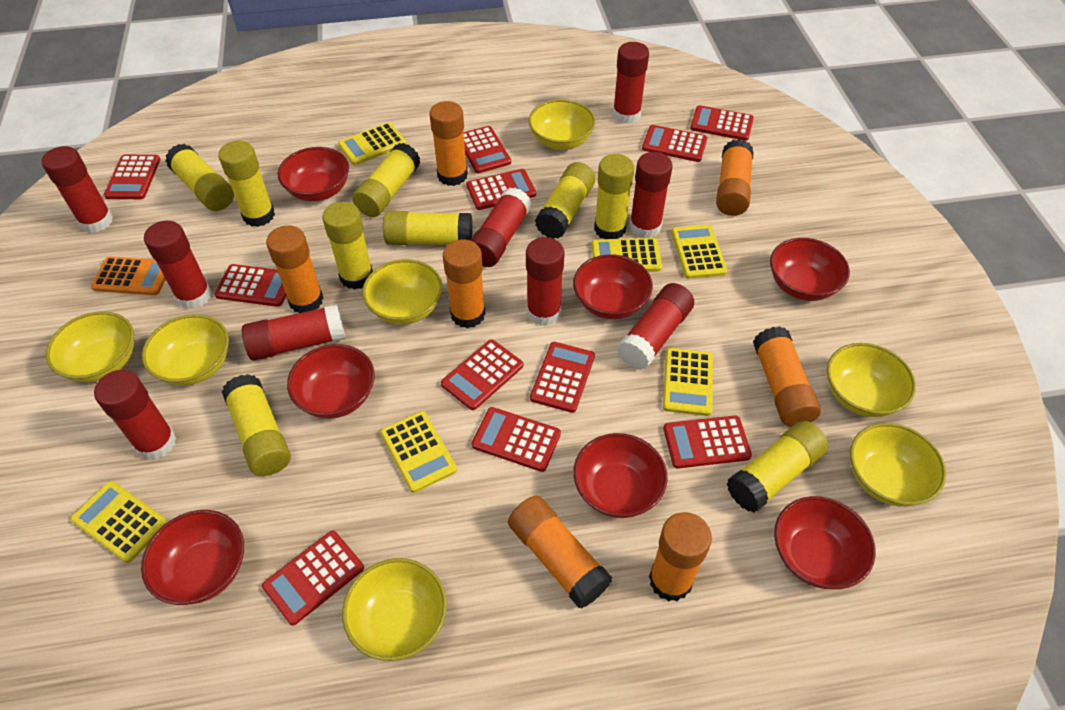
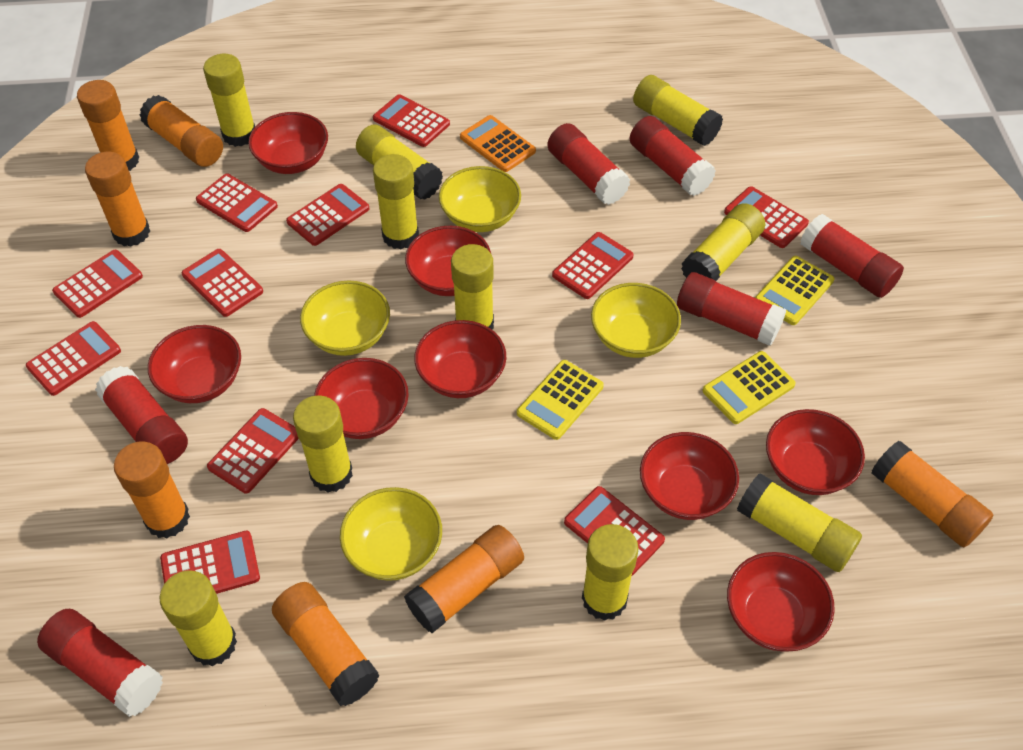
red bowl: 7 -> 8
red glue stick: 9 -> 6
yellow bowl: 7 -> 4
yellow calculator: 6 -> 3
yellow glue stick: 9 -> 10

